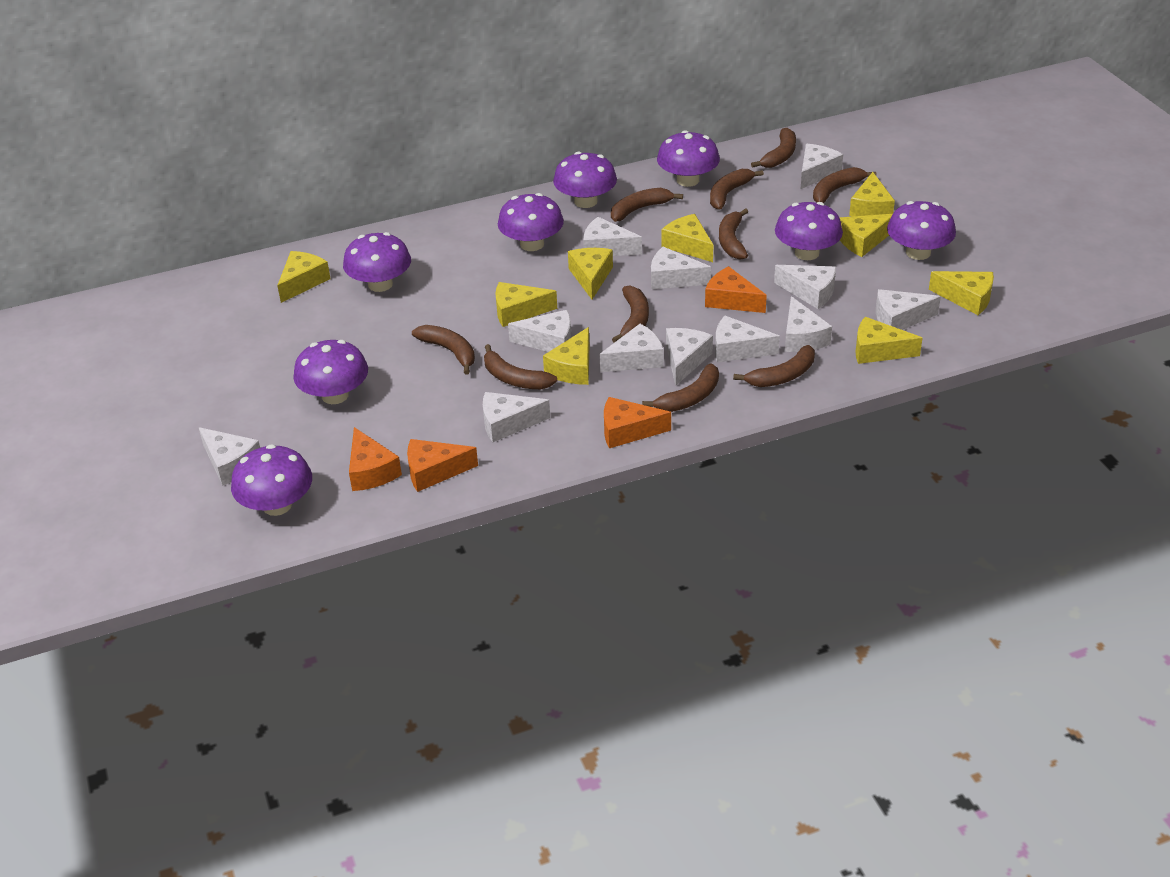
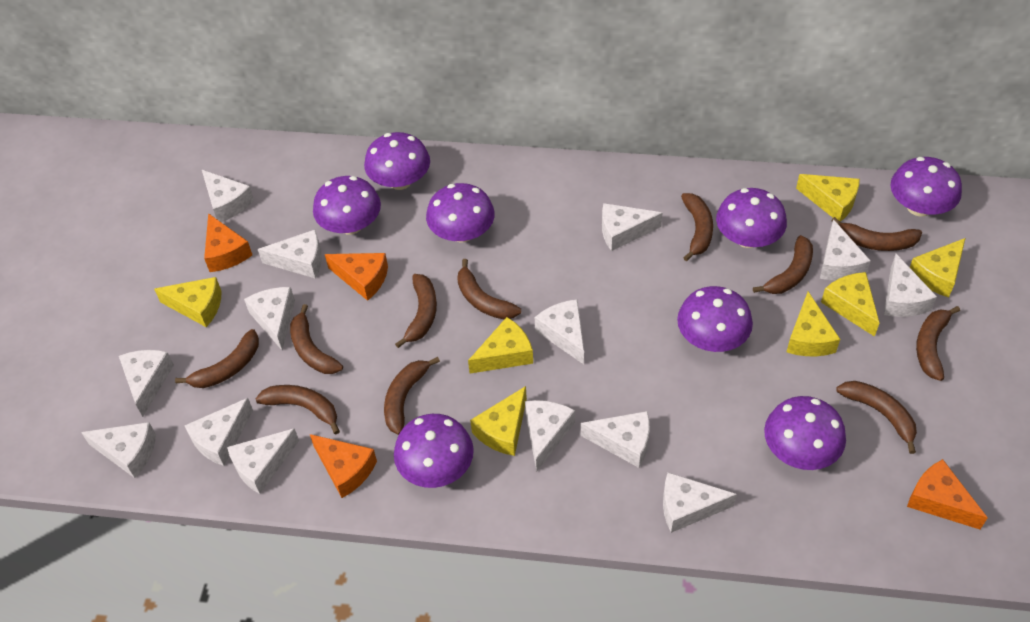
brown banana: 10 -> 11
white cheese: 12 -> 14
yellow cheese: 9 -> 7

